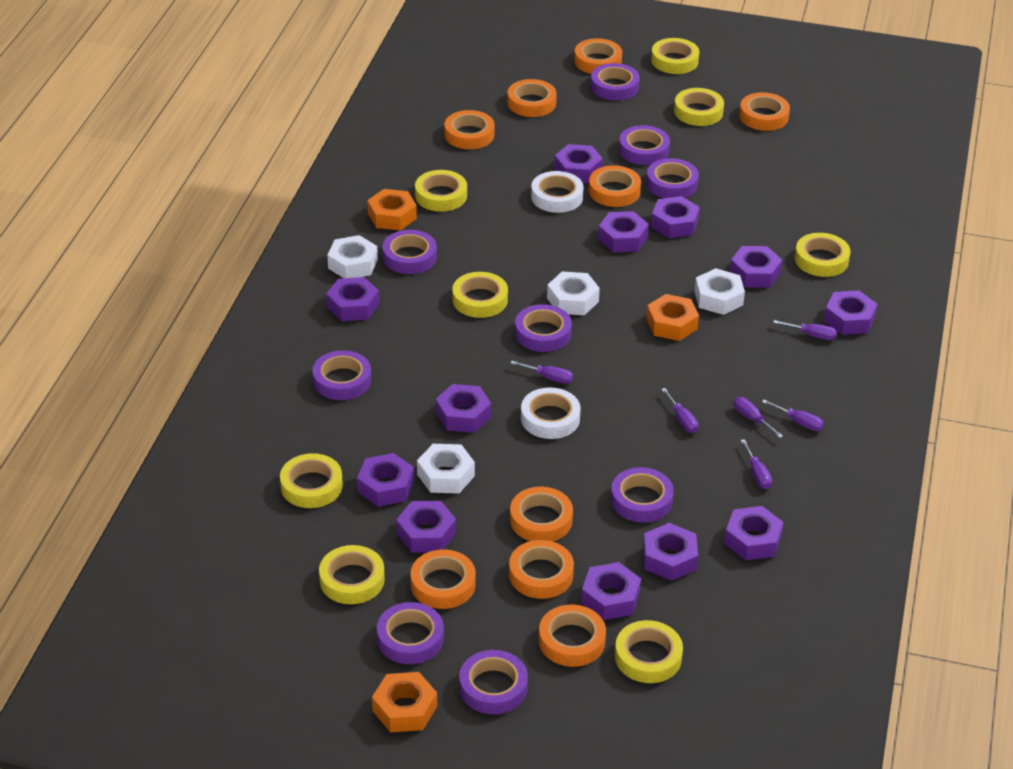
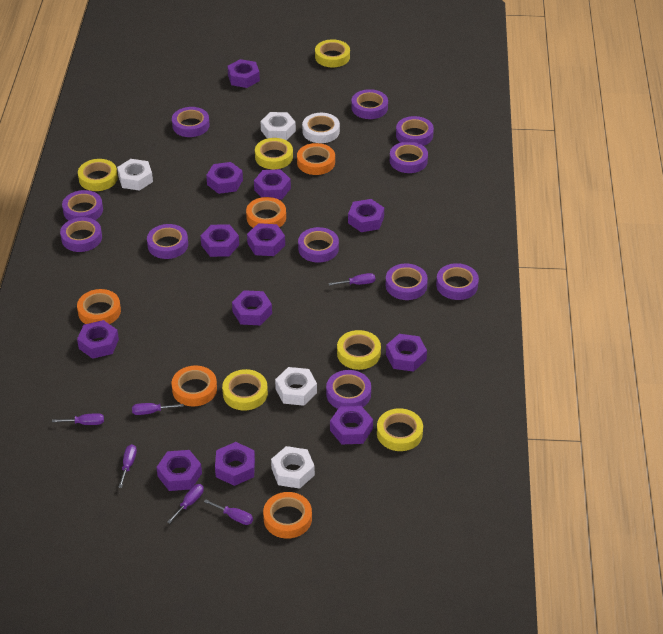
orange nut: 3 -> 0
orange tape: 9 -> 5
purple tape: 9 -> 11
white tape: 2 -> 1
yellow tape: 8 -> 6

